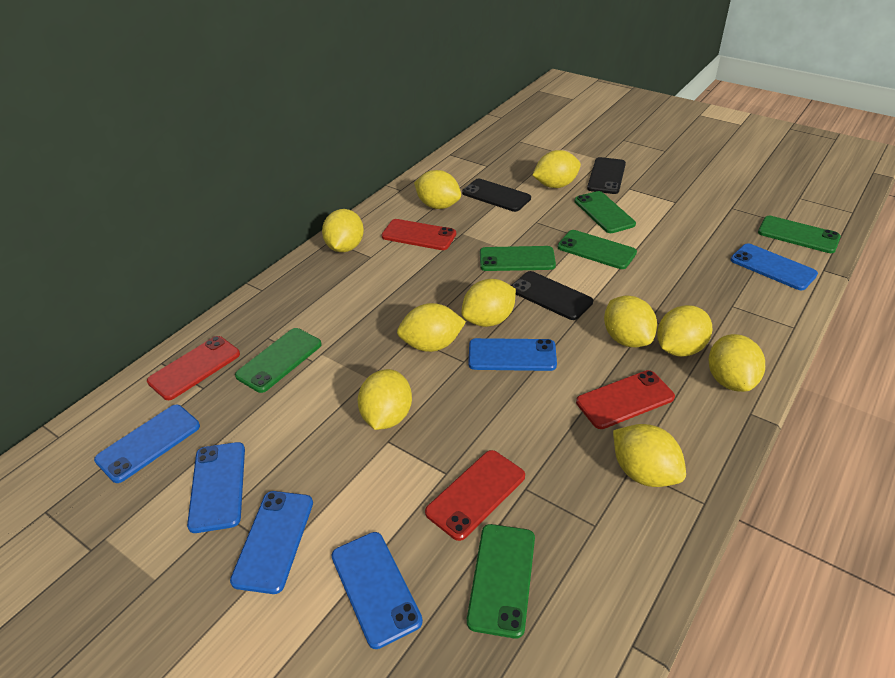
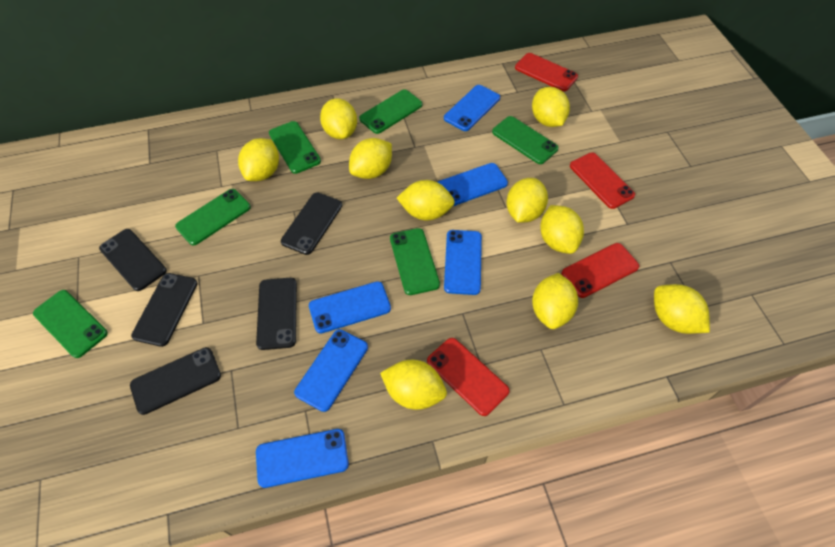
black phone: 3 -> 5

